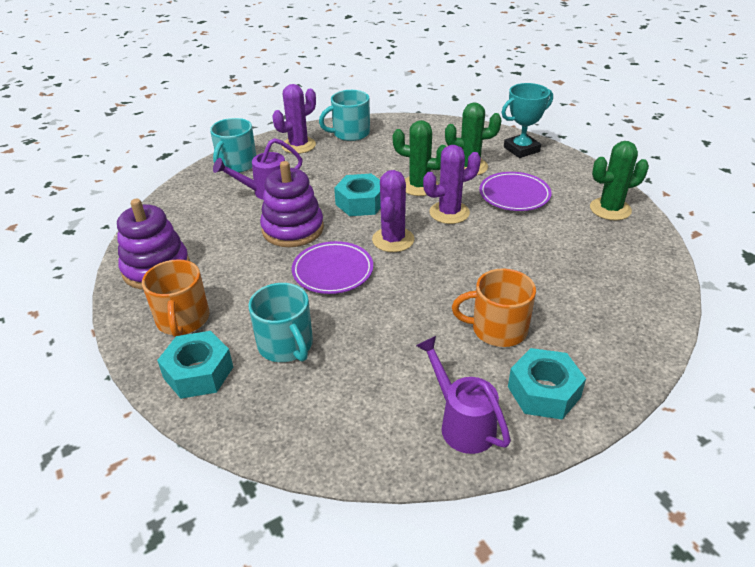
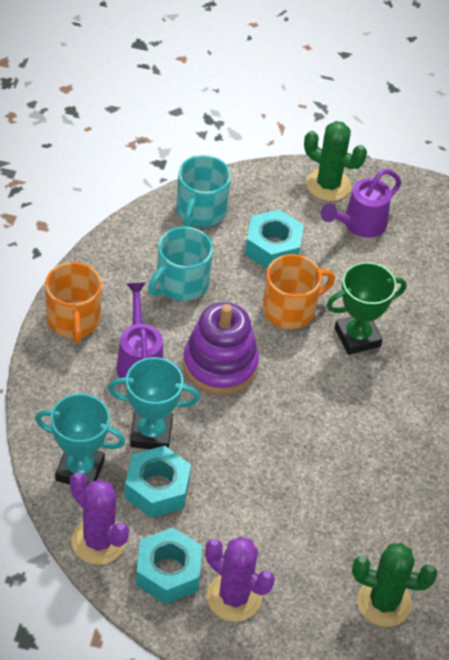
green cactus: 3 -> 2
green trophy: 0 -> 1
purple cactus: 3 -> 2
purple plate: 2 -> 0
purple stacking toy: 2 -> 1
turquoise mug: 3 -> 2
turquoise trophy: 1 -> 2

